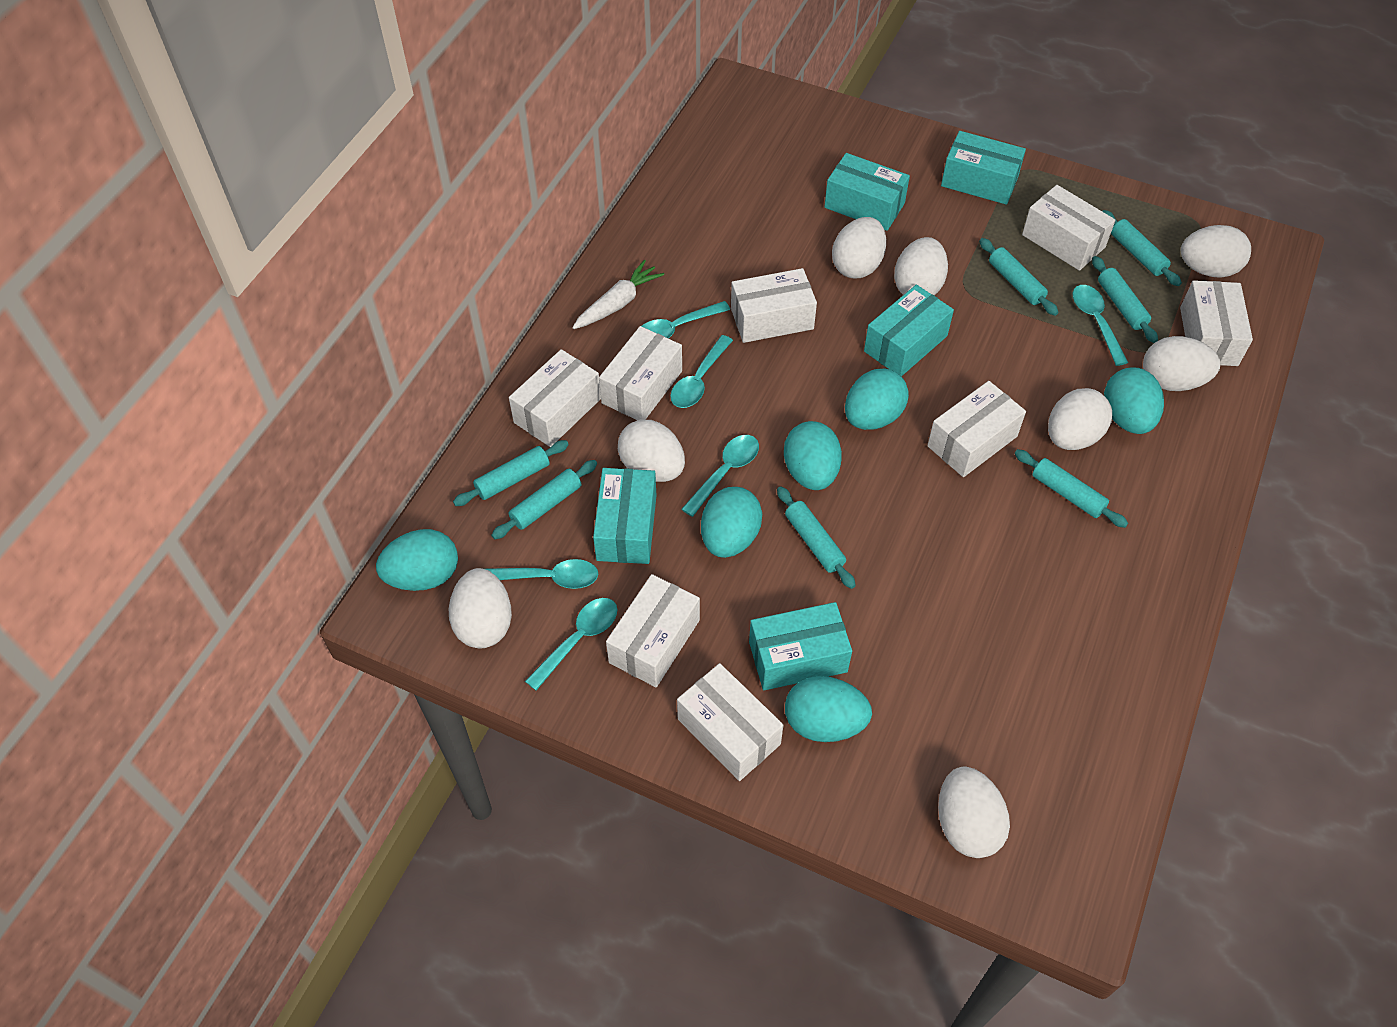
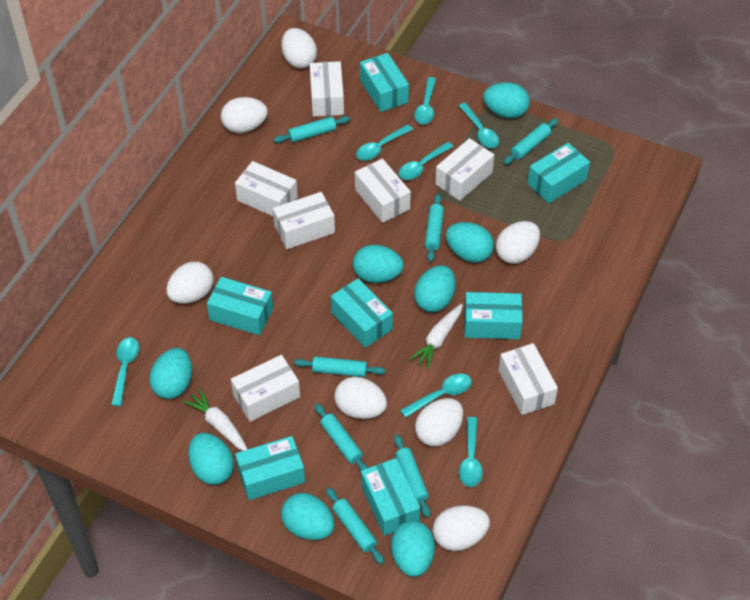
turquoise box: 5 -> 7
turquoise egg: 6 -> 8
turquoise spoon: 6 -> 7
white box: 8 -> 7
white carrot: 1 -> 2
white egg: 8 -> 7

